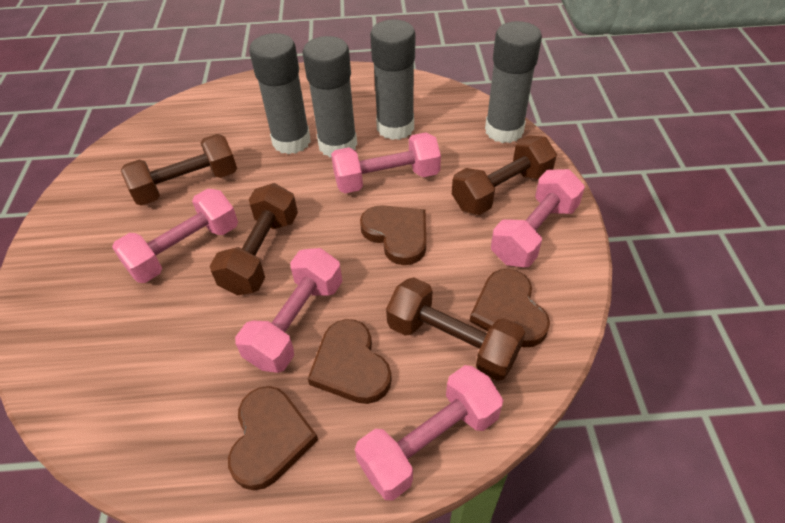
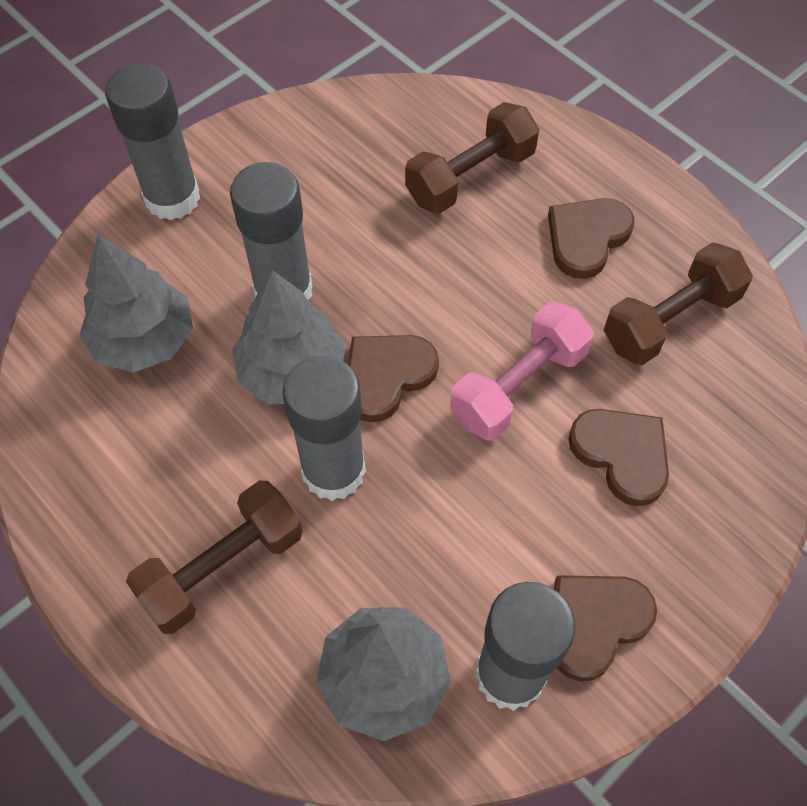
brown dumbbell: 4 -> 3
grey tree: 0 -> 3
pink dumbbell: 5 -> 1

